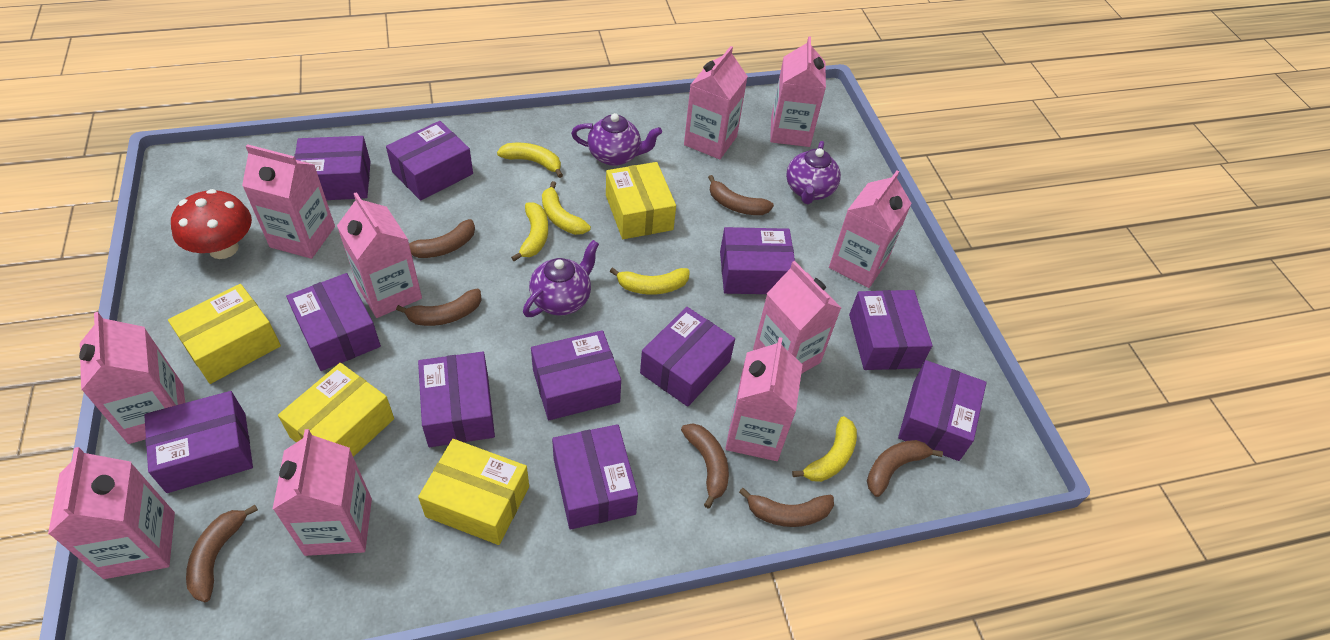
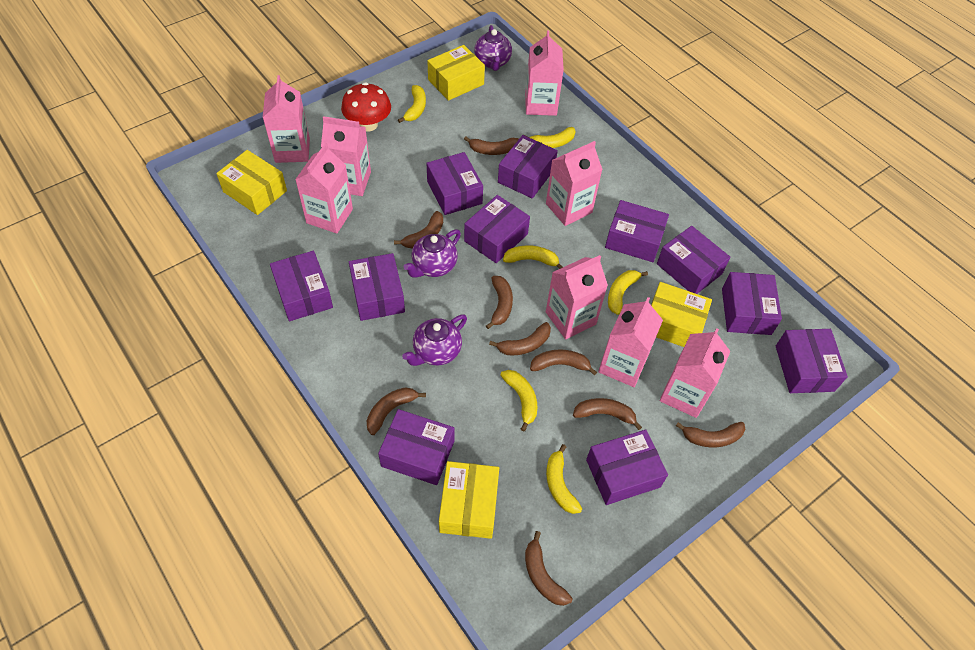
brown banana: 7 -> 9
pink carton: 10 -> 8
yellow banana: 5 -> 6

